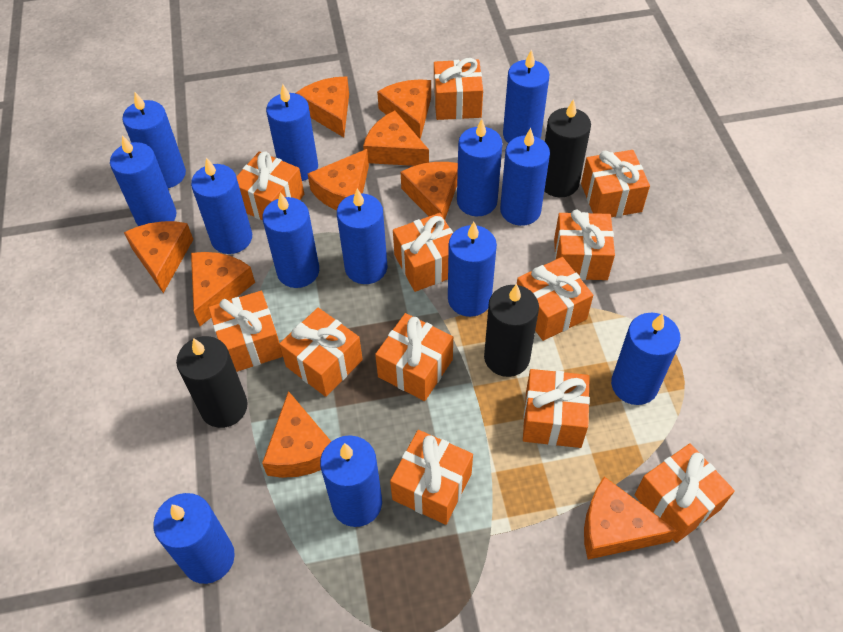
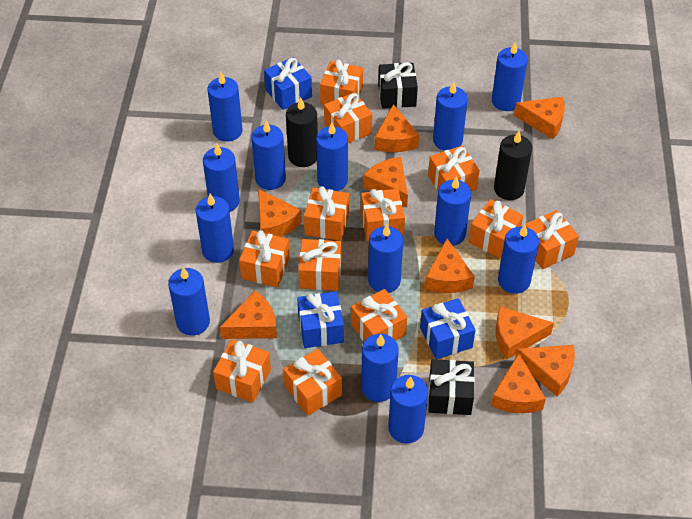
black candle: 3 -> 2
black gift: 0 -> 2
blue gift: 0 -> 3

